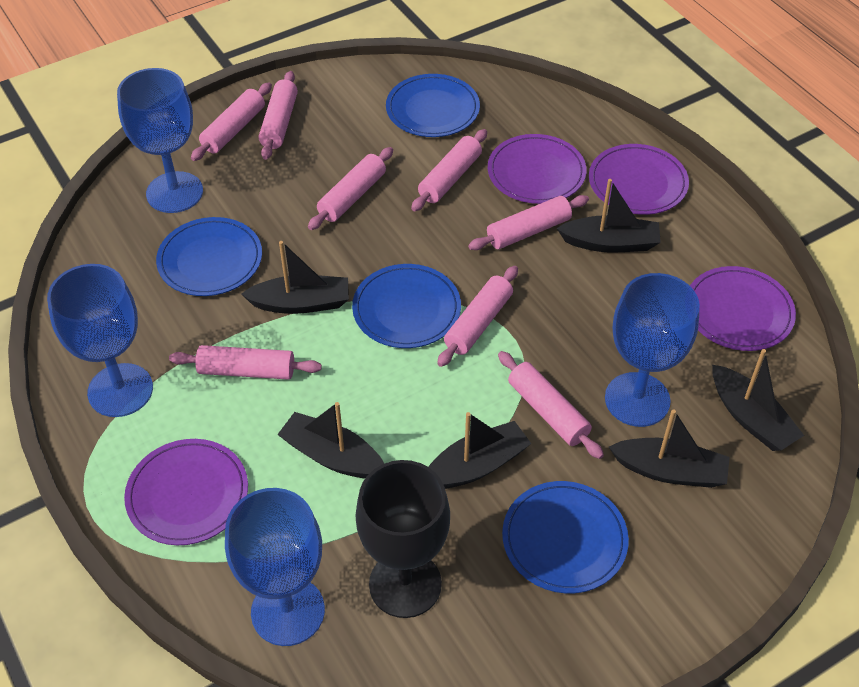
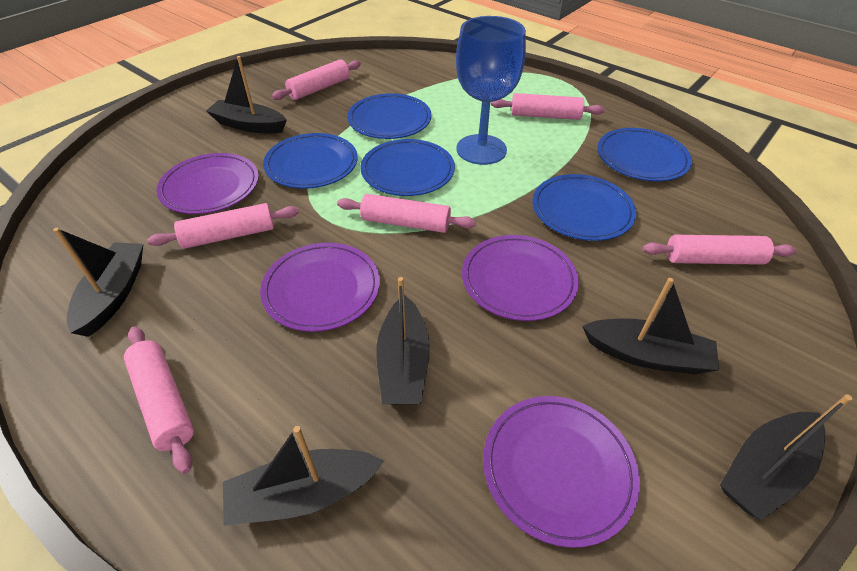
black goblet: 1 -> 0
blue goblet: 4 -> 1
blue plate: 4 -> 5
pink rolling pin: 8 -> 6

